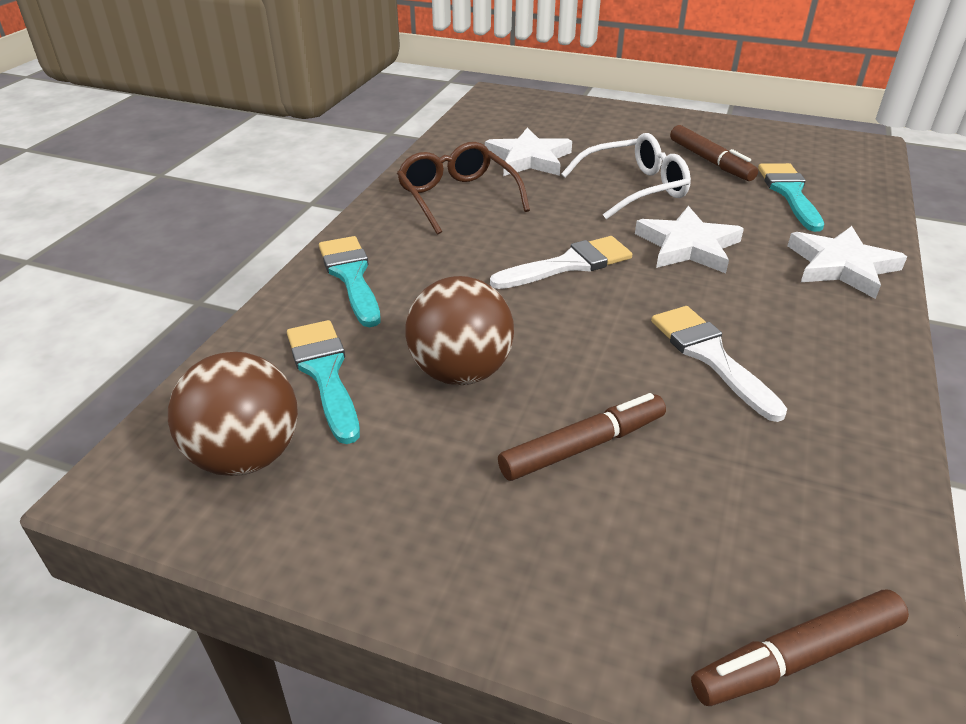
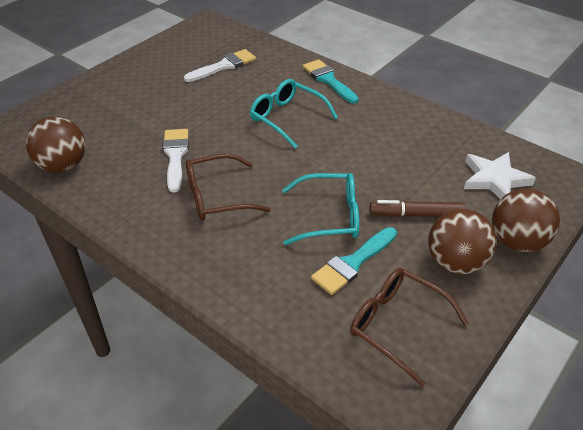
brown ball: 2 -> 3
brown glasses: 1 -> 2
brown marker: 3 -> 1
turquoise brush: 3 -> 2
turquoise glasses: 0 -> 2
white glasses: 1 -> 0
white star: 3 -> 1

